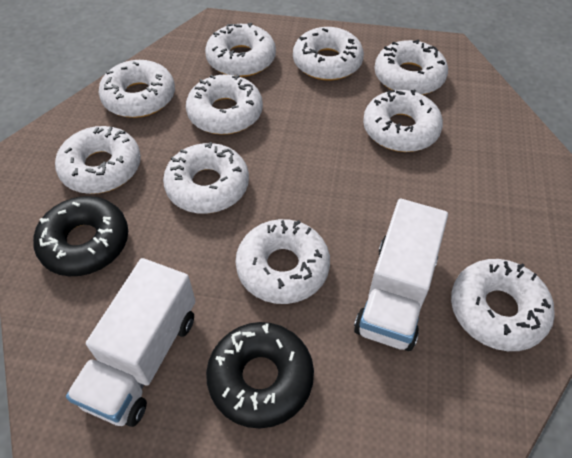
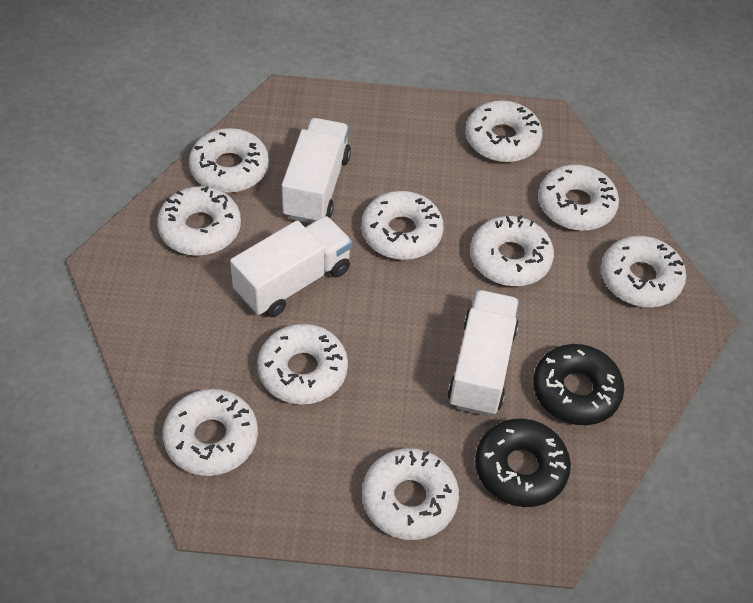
white truck: 2 -> 3

